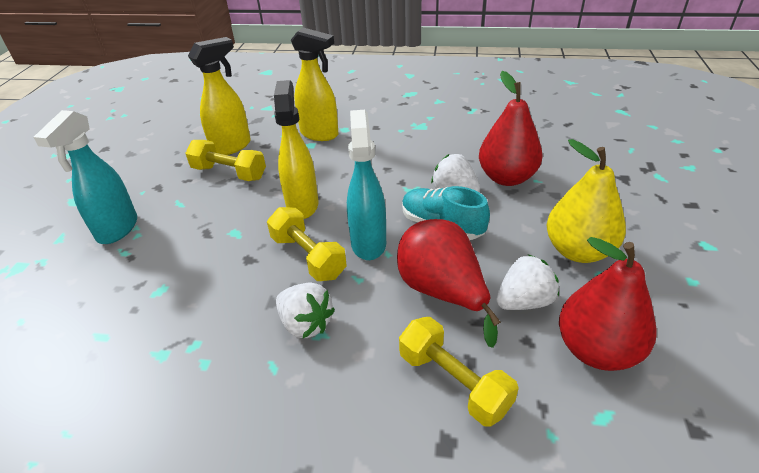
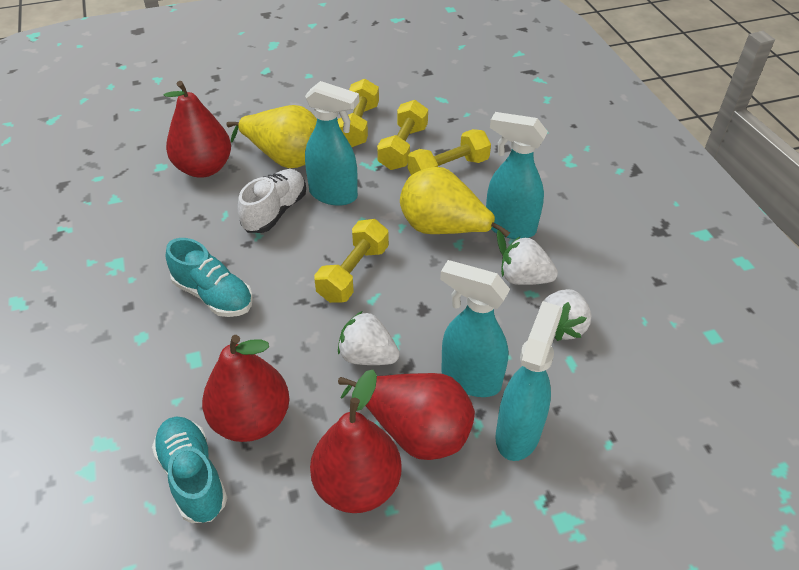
red pear: 3 -> 4
turquoise shoe: 1 -> 2
turquoise spray bottle: 2 -> 4
white shoe: 0 -> 1
yellow dumbbell: 3 -> 4
yellow pear: 1 -> 2
yellow spray bottle: 3 -> 0

